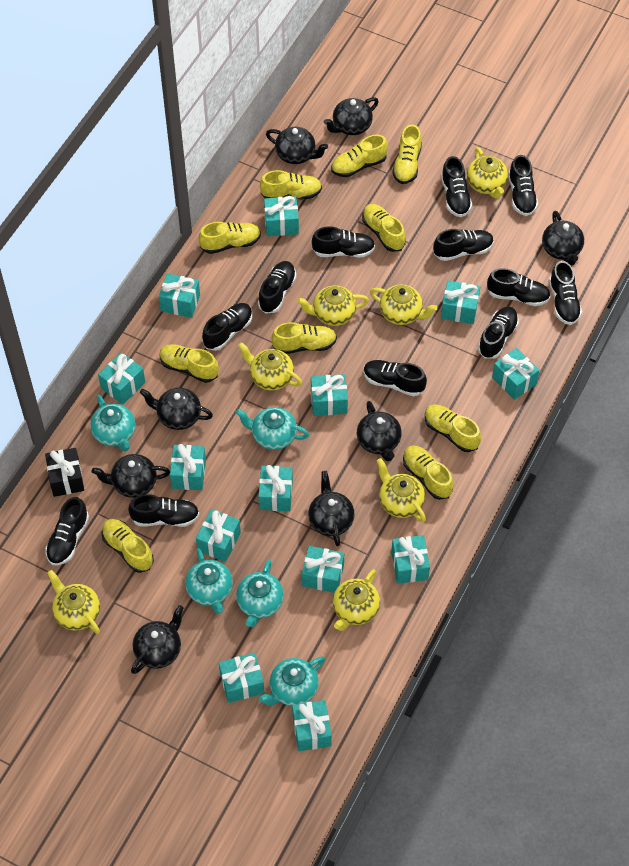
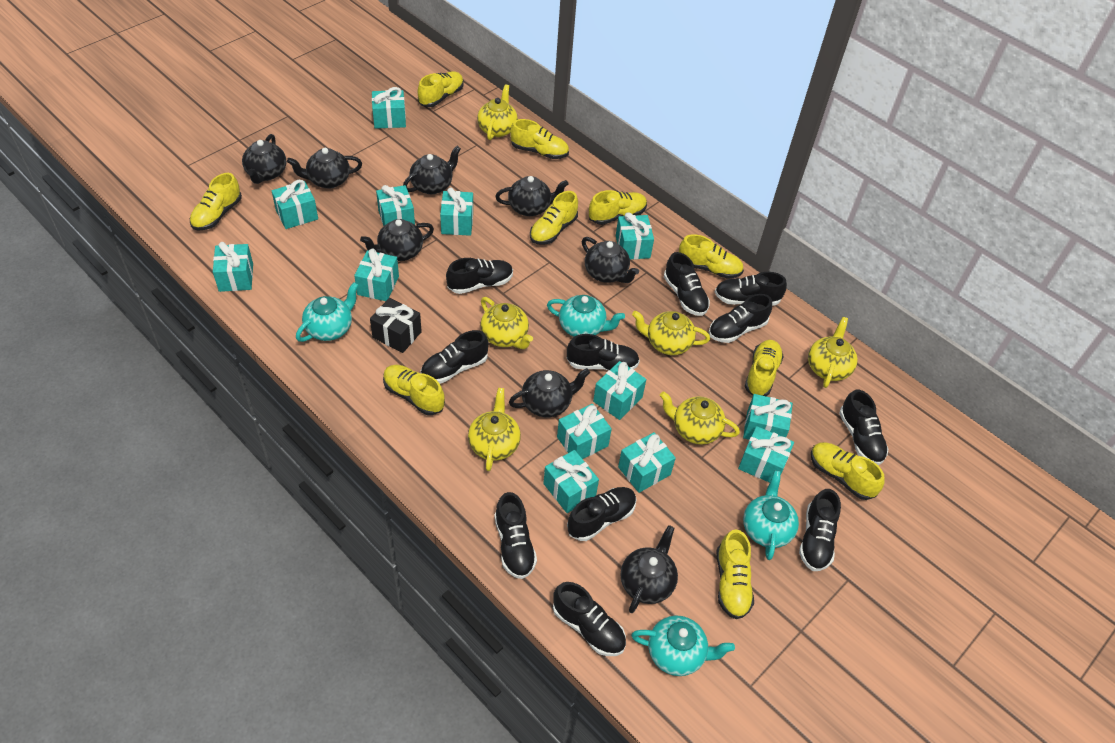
black shoe: 12 -> 11
turquoise teapot: 5 -> 4
yellow teapot: 7 -> 6

